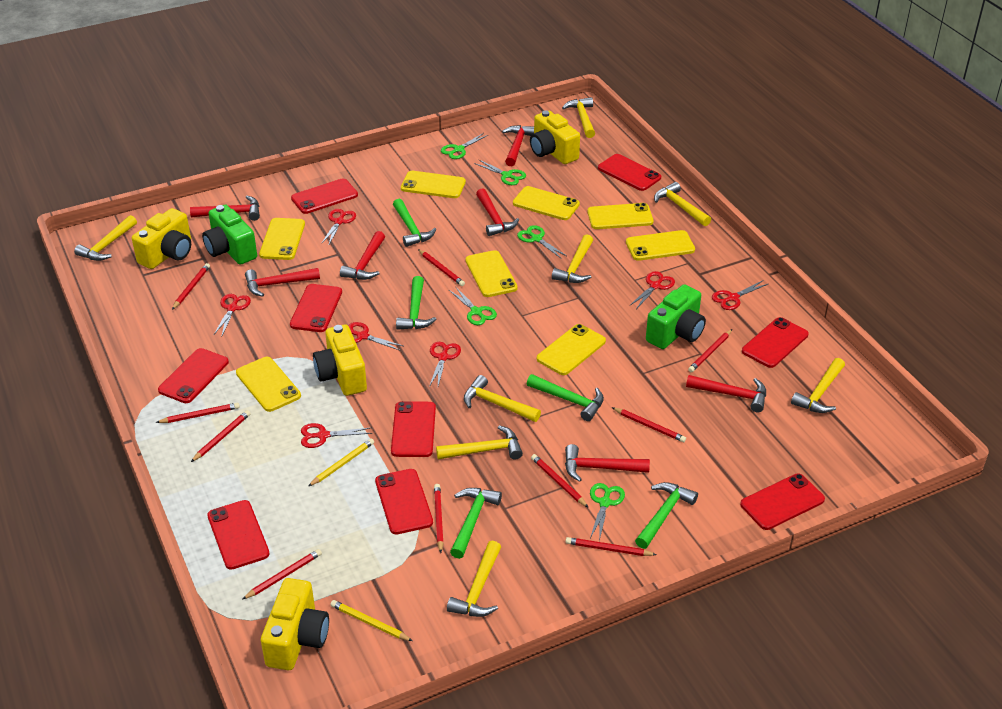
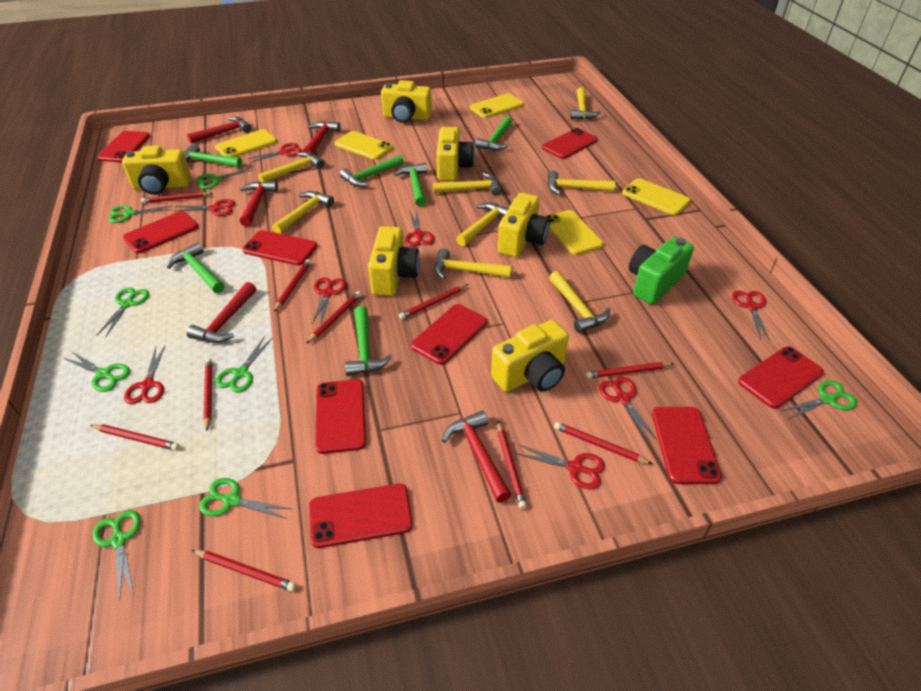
green camera: 2 -> 1
green hammer: 5 -> 6
green scissors: 5 -> 8
red hammer: 7 -> 5
red scissors: 7 -> 8
yellow camera: 4 -> 6
yellow pencil: 2 -> 0
yellow phone: 8 -> 5

